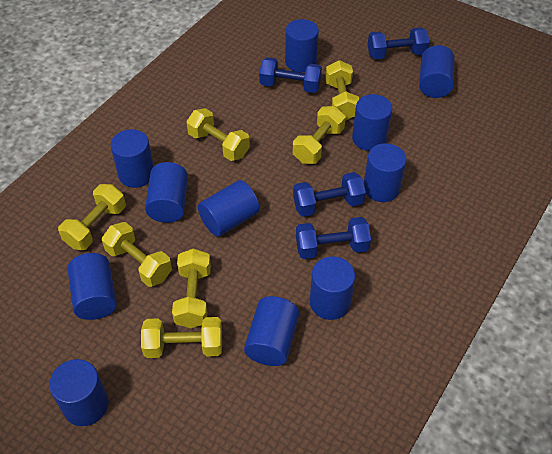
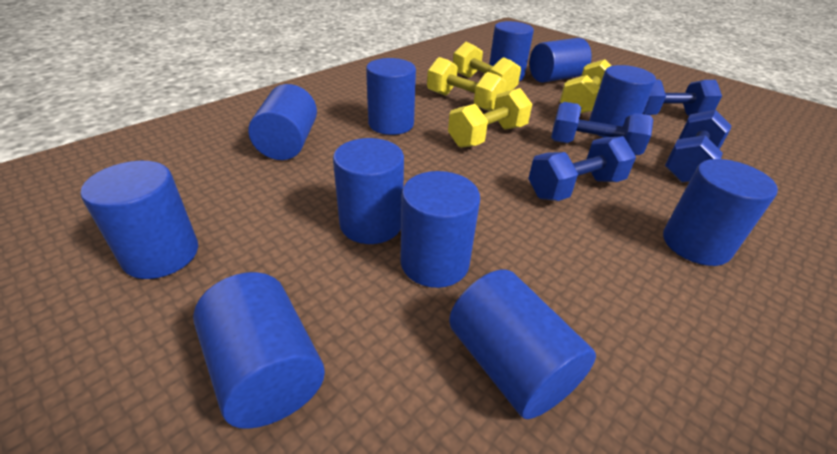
yellow dumbbell: 7 -> 4

